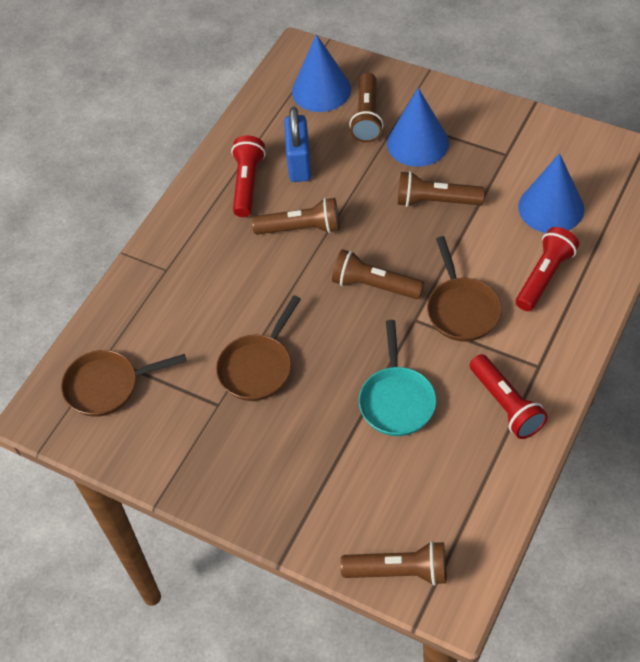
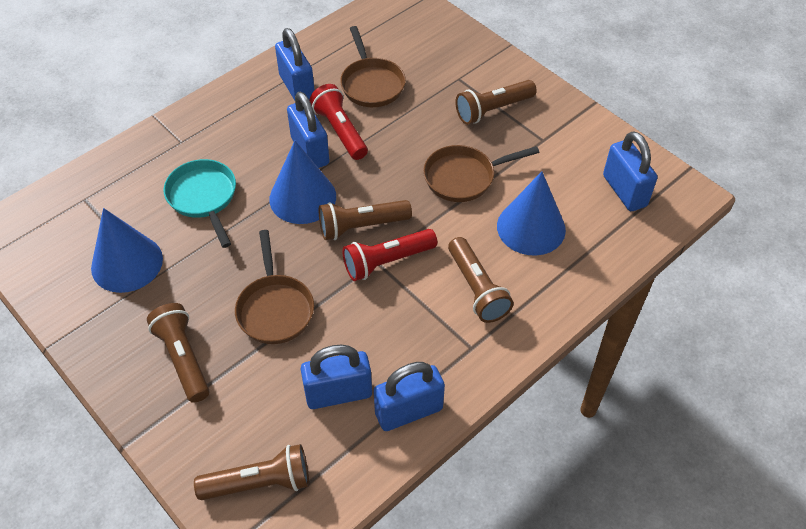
blue padlock: 1 -> 5
red flashlight: 3 -> 2

